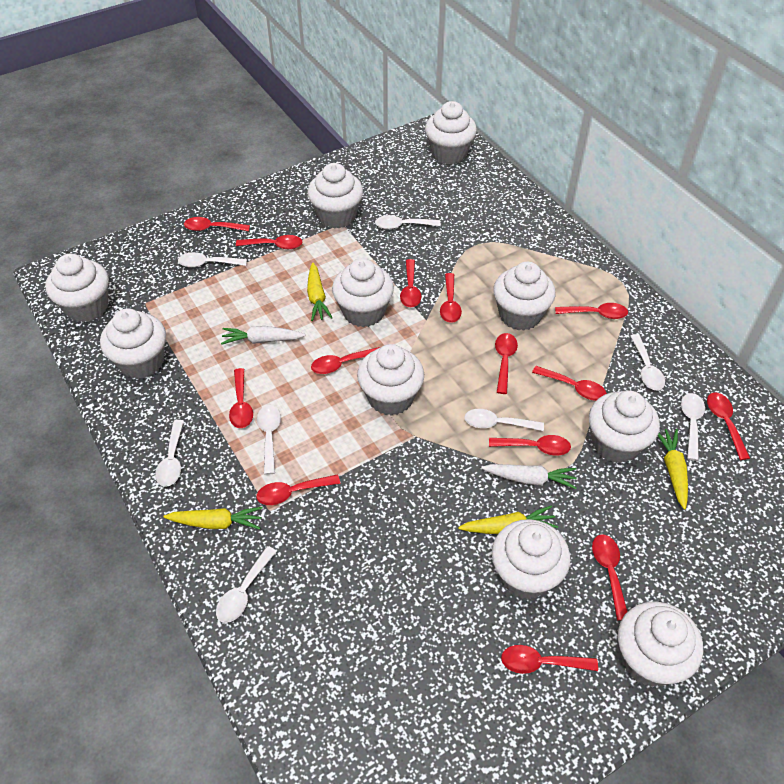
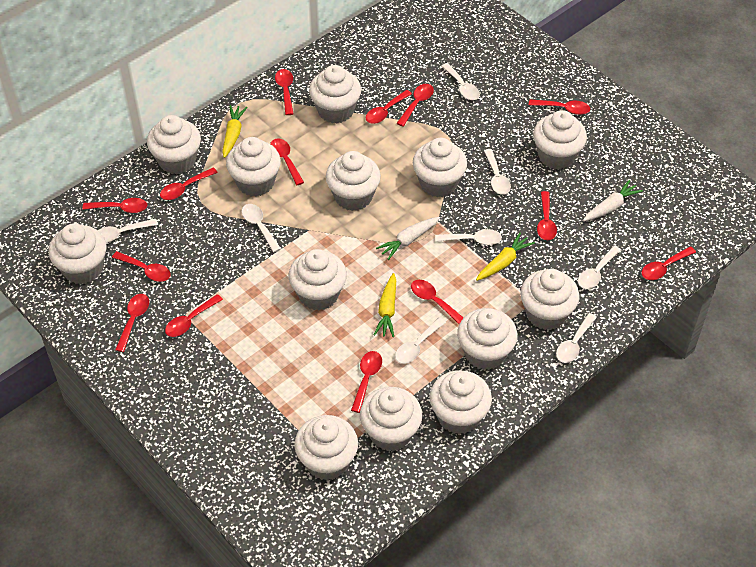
white cupcake: 10 -> 13
yellow carrot: 4 -> 3

